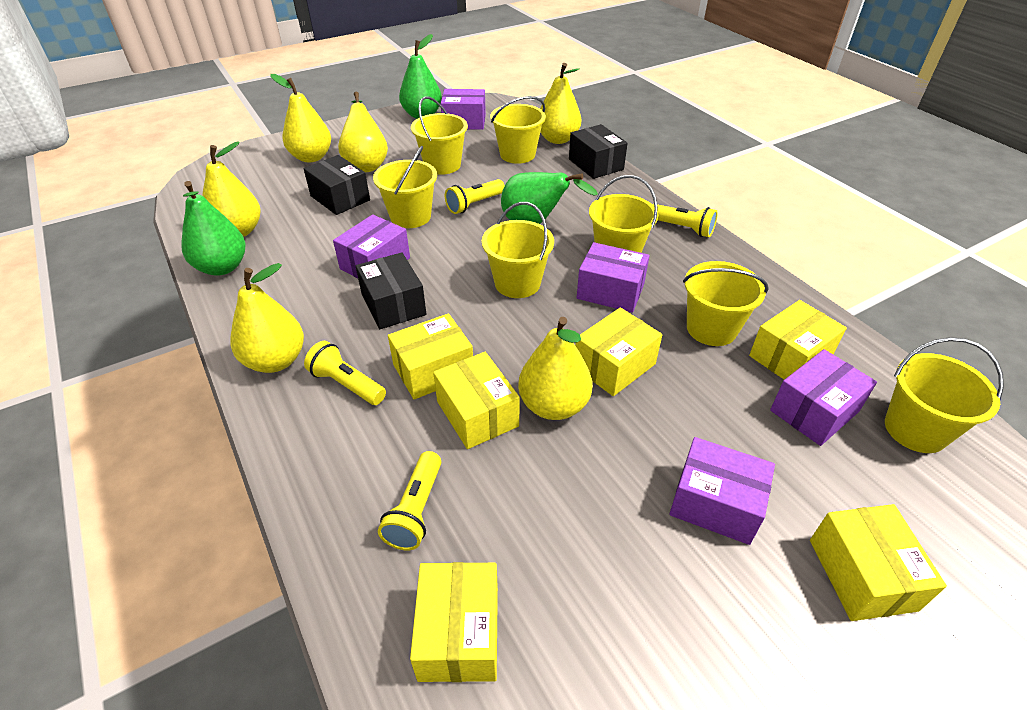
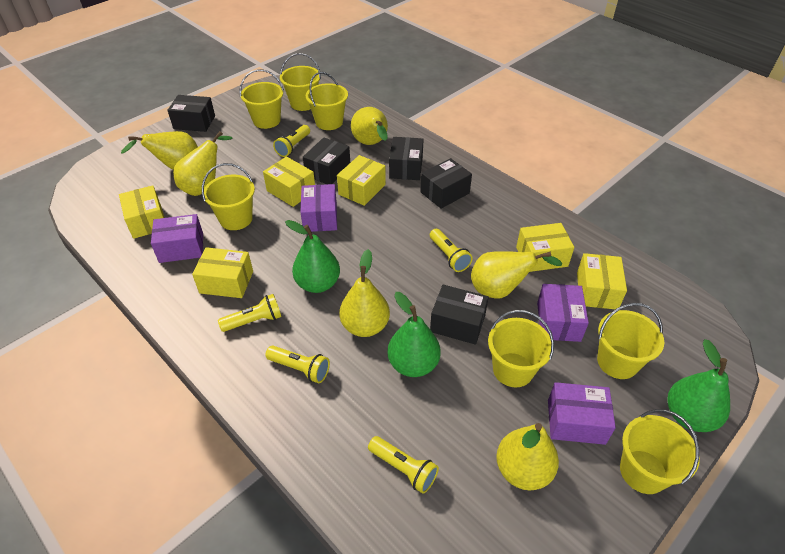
black box: 3 -> 5
purple box: 5 -> 4
yellow flashlight: 4 -> 5

